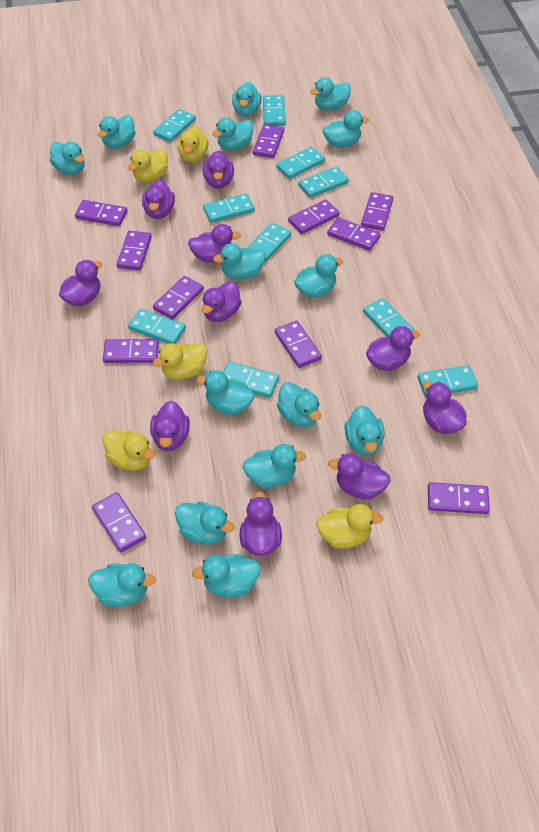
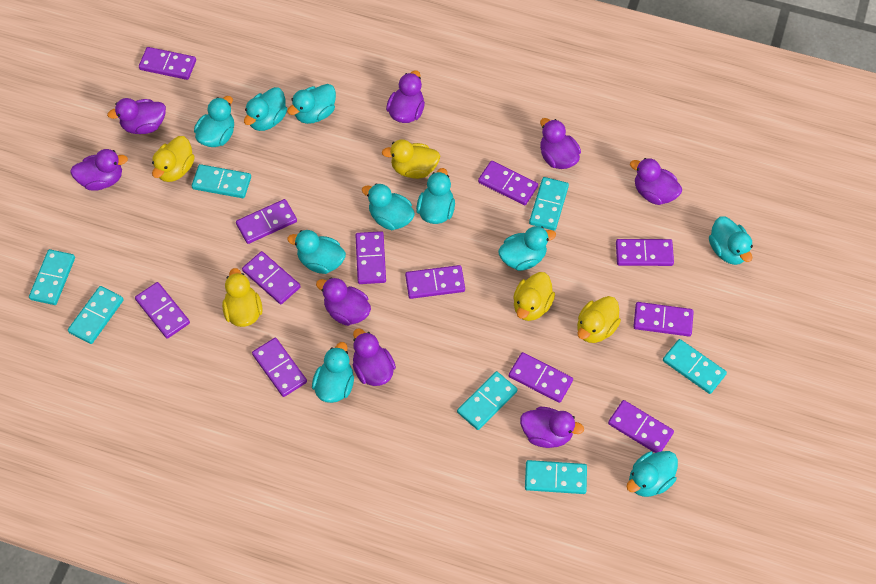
purple domino: 11 -> 12
purple duck: 10 -> 8
turquoise domino: 10 -> 7
turquoise duck: 15 -> 10

